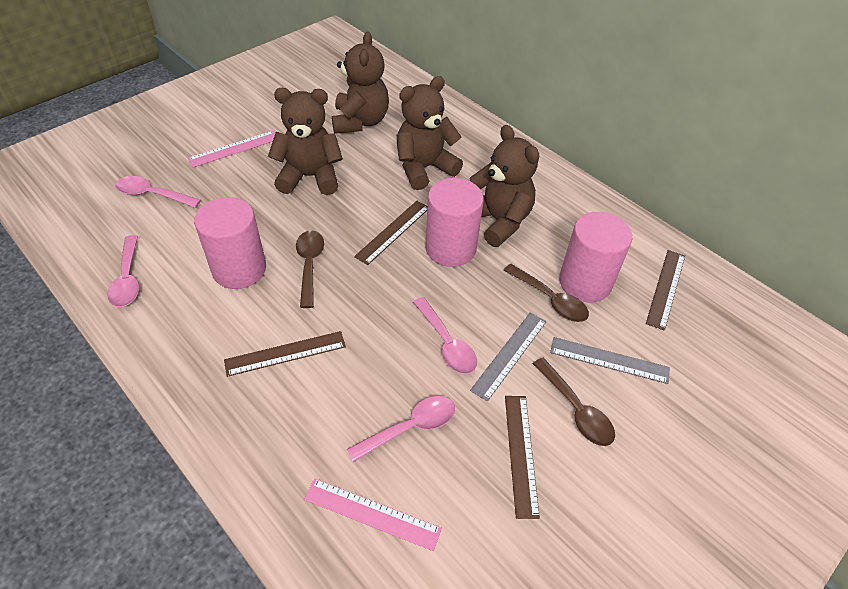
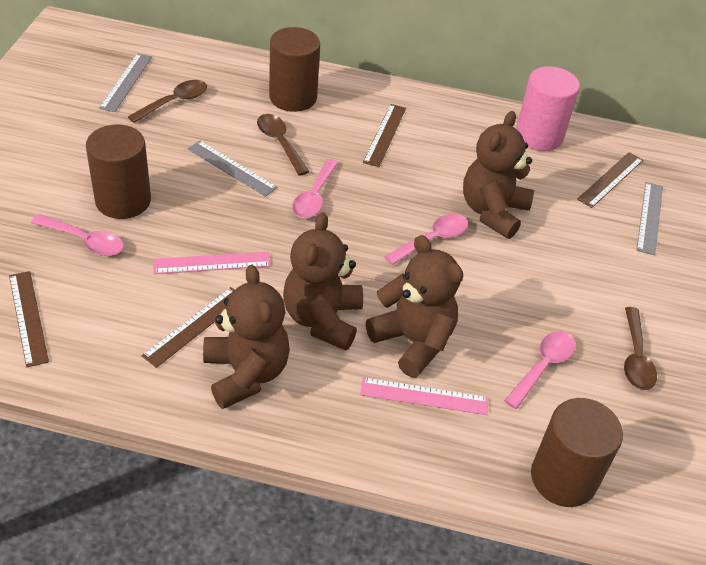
brown cylinder: 0 -> 3
grey ruler: 2 -> 3
pink cylinder: 3 -> 1

